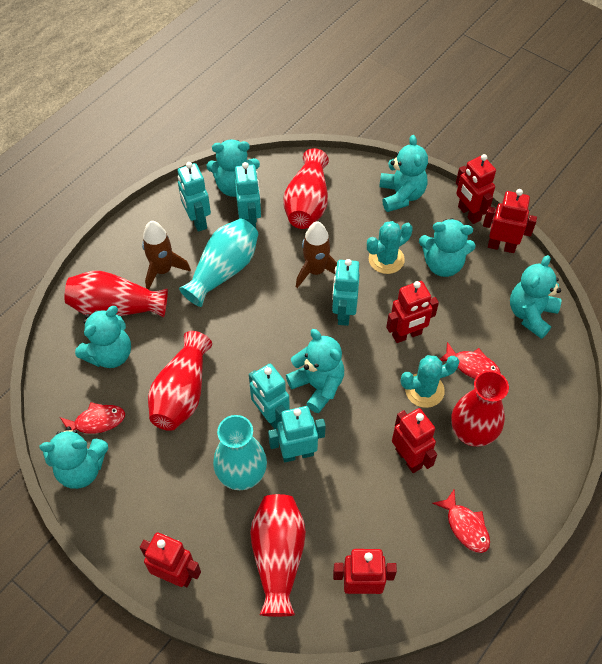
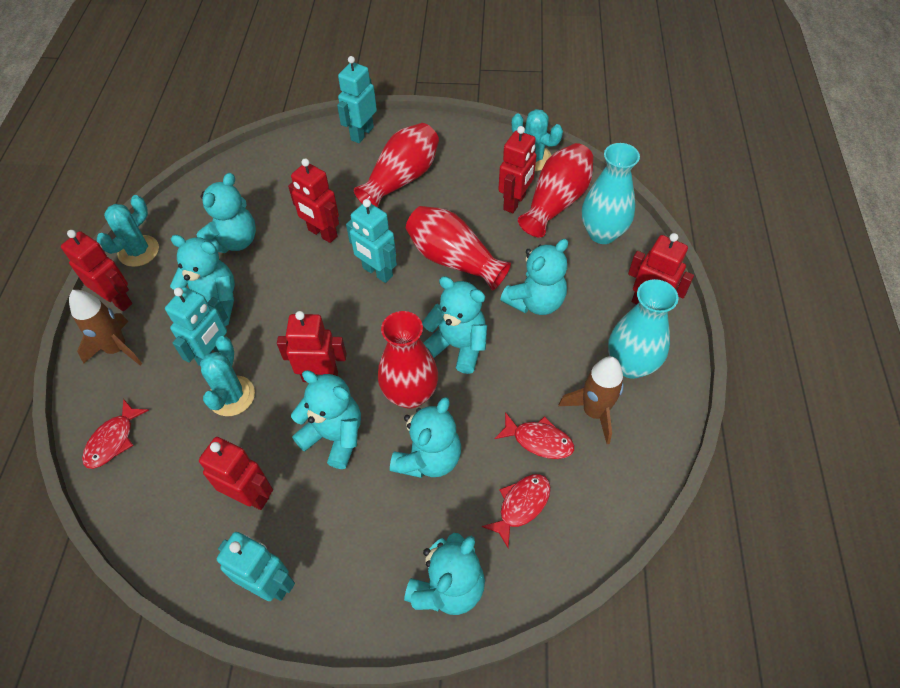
red vase: 5 -> 4
turquoise cactus: 2 -> 3
turquoise robot: 5 -> 4

